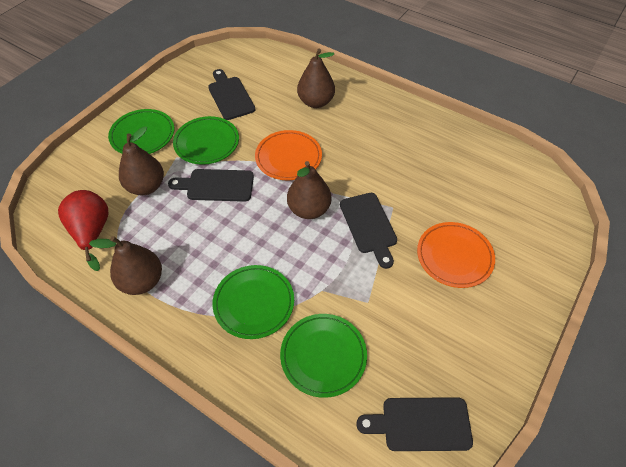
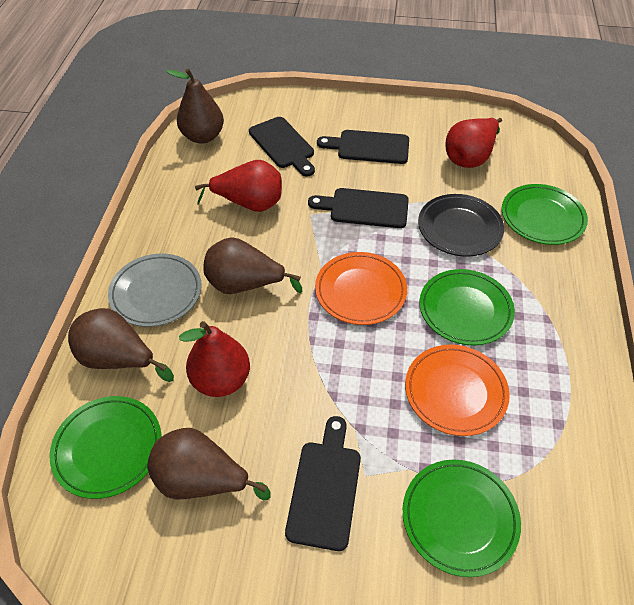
black plate: 0 -> 1
grey plate: 0 -> 1
red pear: 1 -> 3

